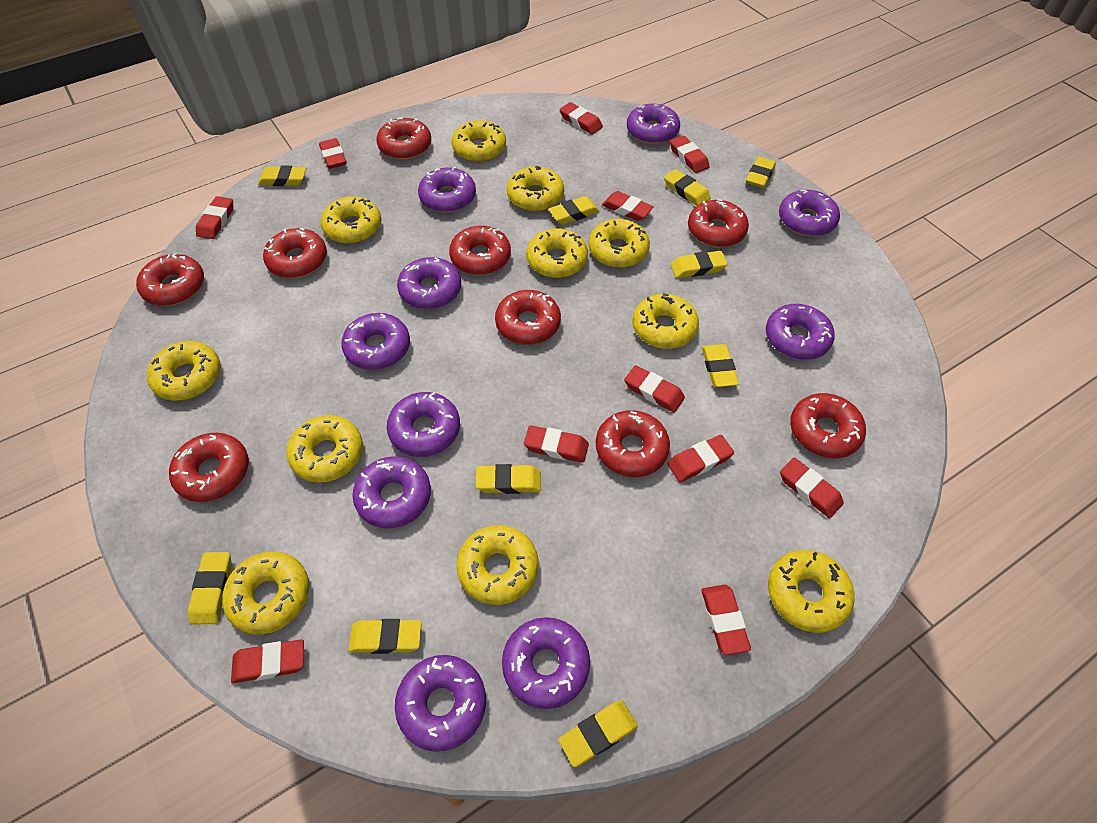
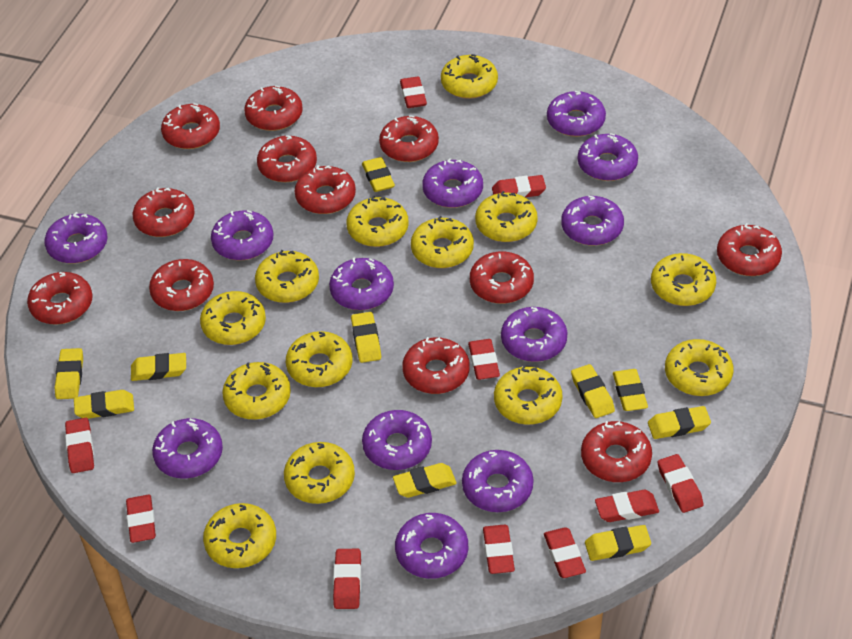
purple donut: 10 -> 12
red donut: 9 -> 12
red eraser: 11 -> 10
yellow donut: 11 -> 13

